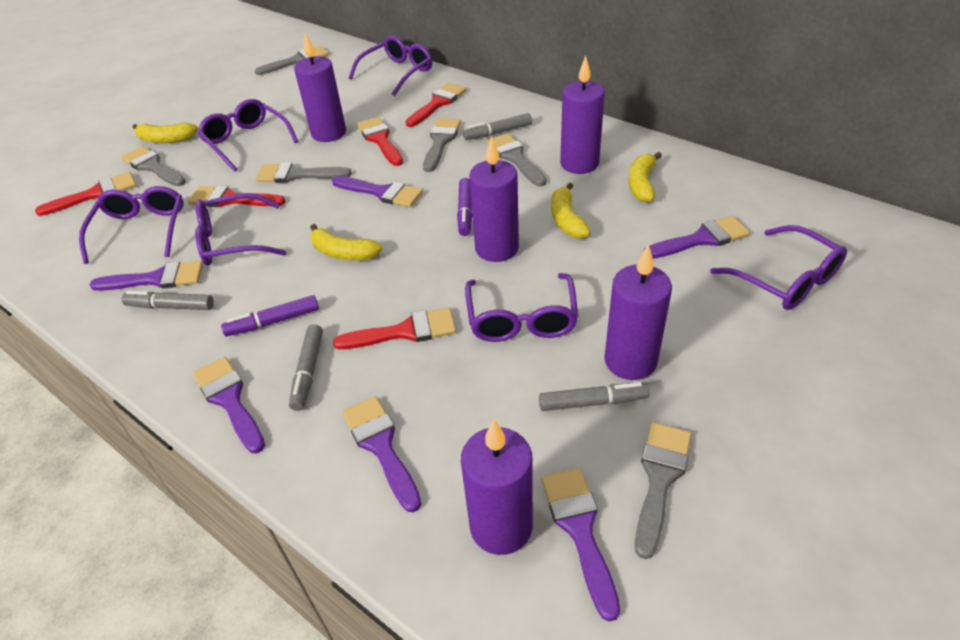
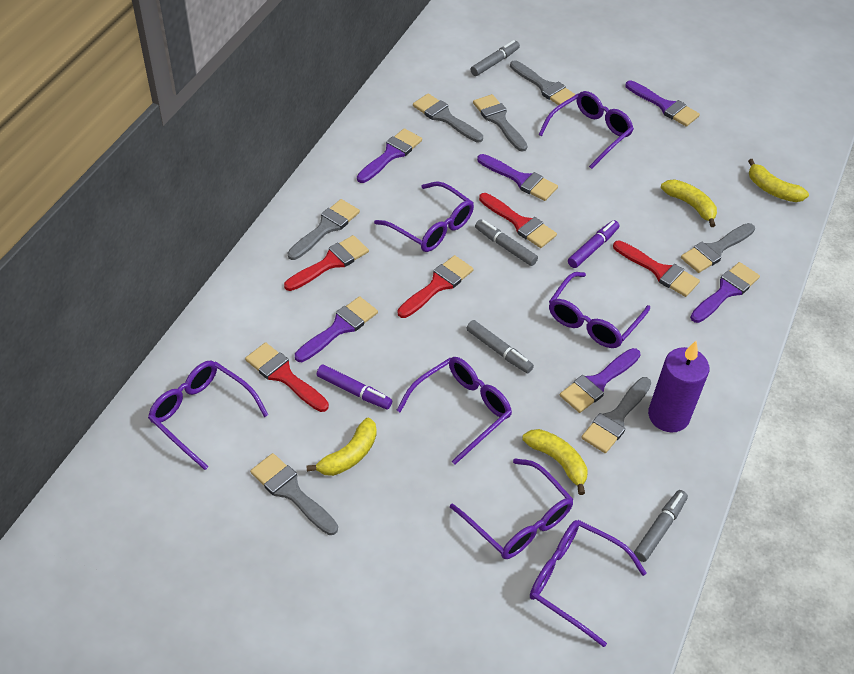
grey brush: 6 -> 7
purple candle: 5 -> 1
purple glasses: 6 -> 7

